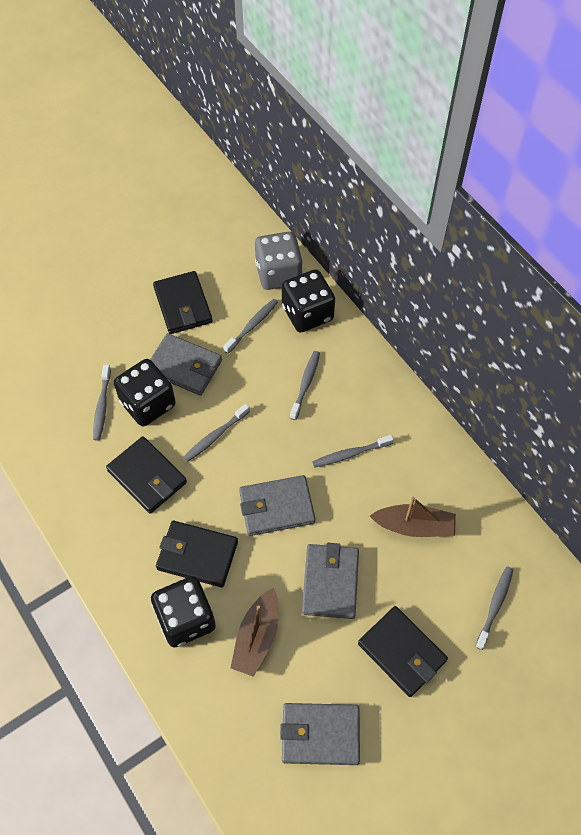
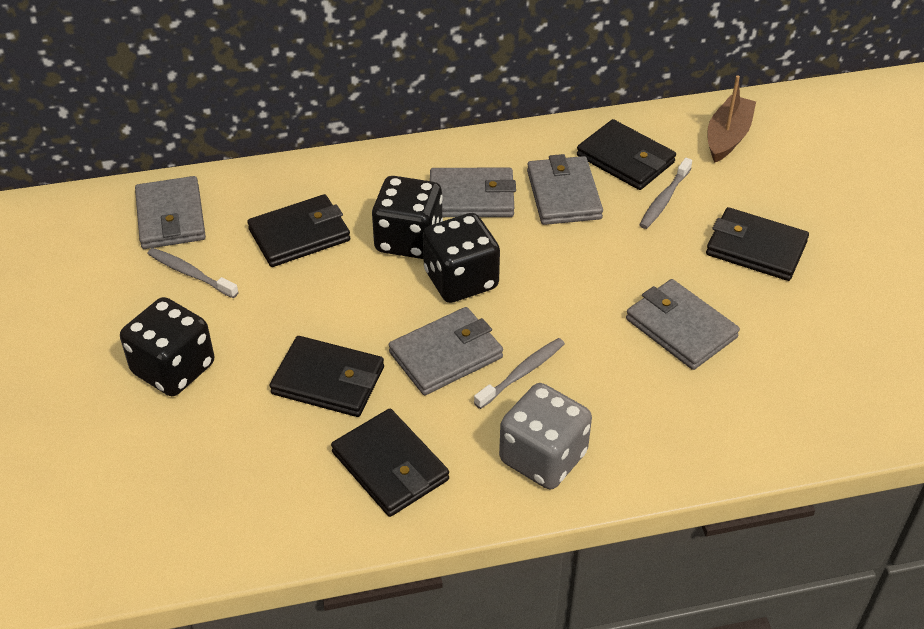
black wallet: 4 -> 5
brown boat: 2 -> 1
grey toothbrush: 6 -> 3
grey wallet: 4 -> 5

